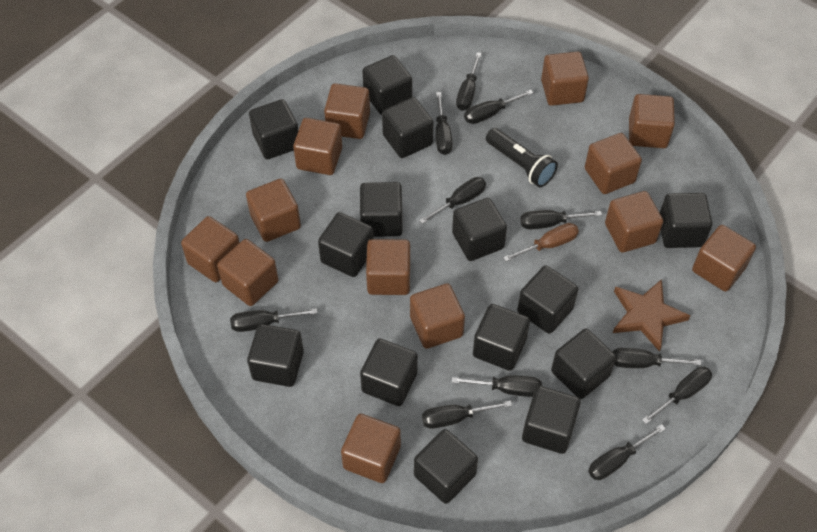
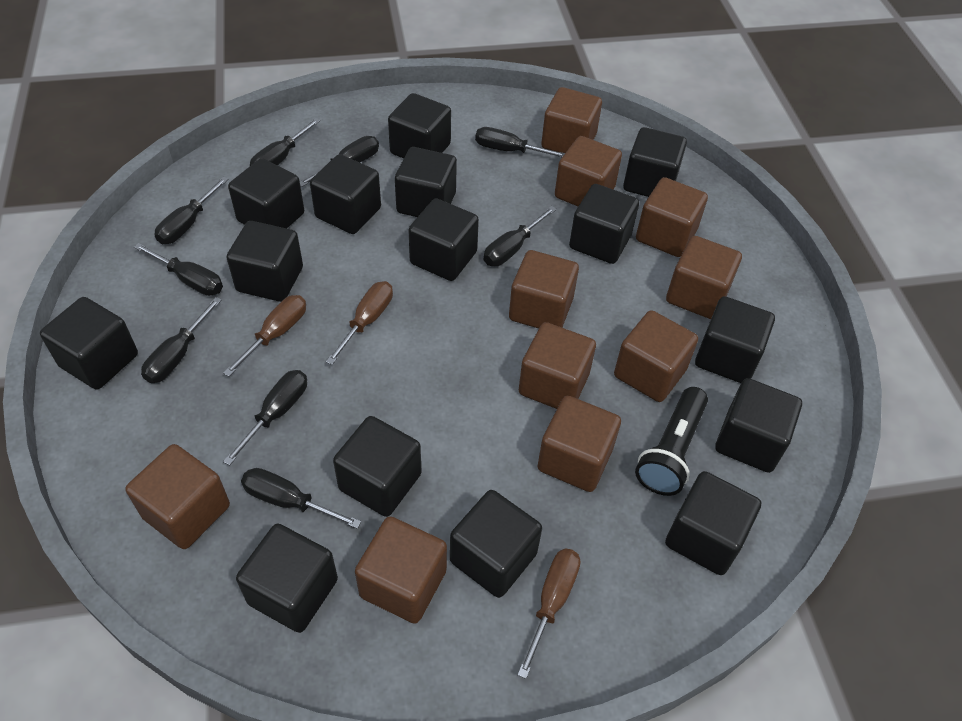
black cube: 14 -> 15
black screwdriver: 11 -> 9
brown cube: 13 -> 10
brown screwdriver: 1 -> 3
brown star: 1 -> 0

